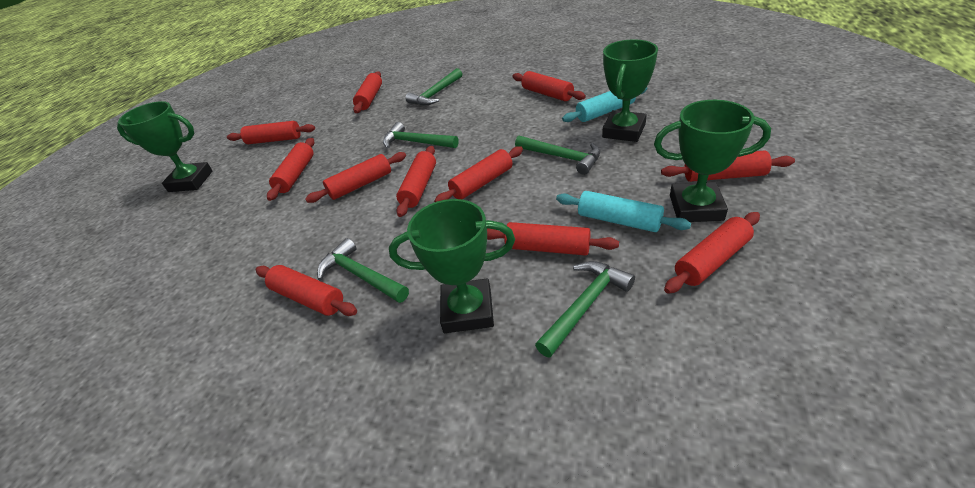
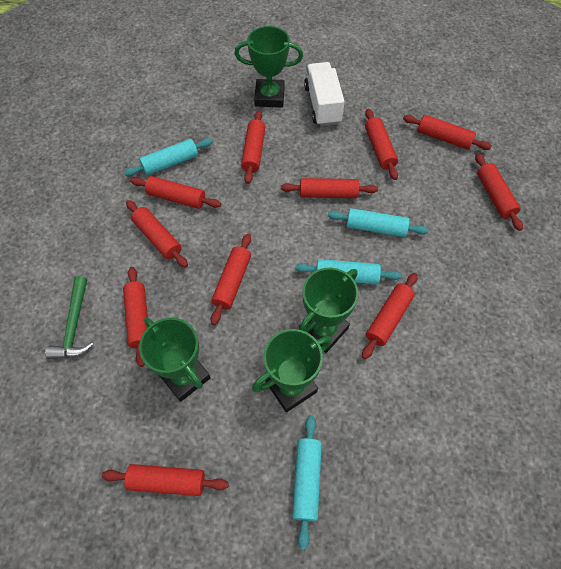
green hammer: 5 -> 1
turquoise rolling pin: 2 -> 4
white truck: 0 -> 1

